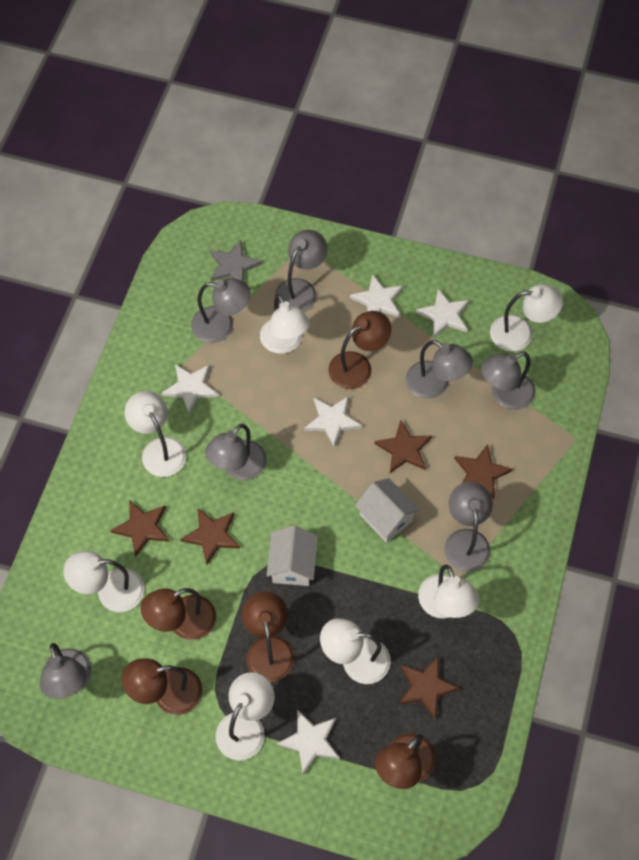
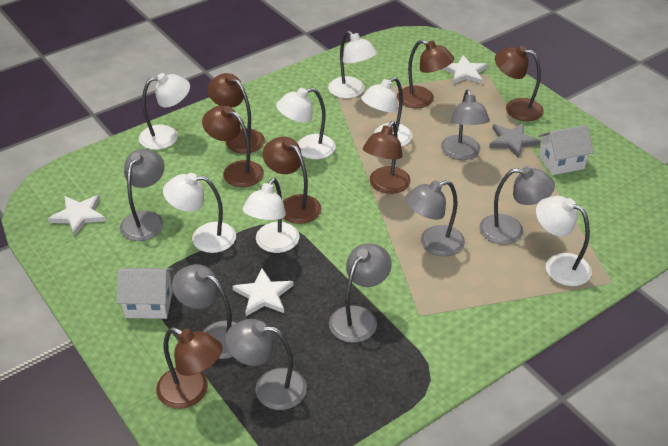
brown lamp: 5 -> 7
brown star: 5 -> 0
white star: 5 -> 3

